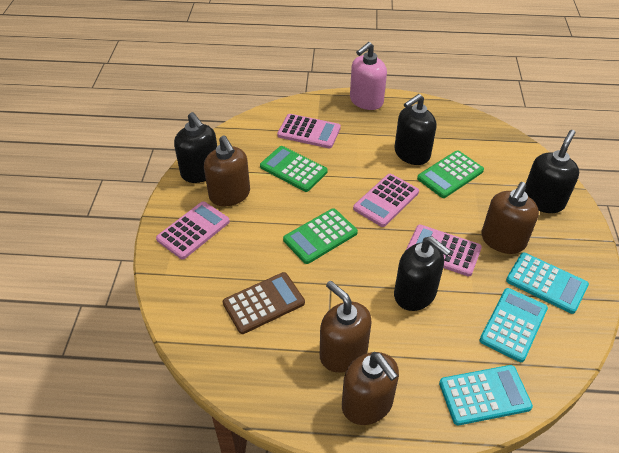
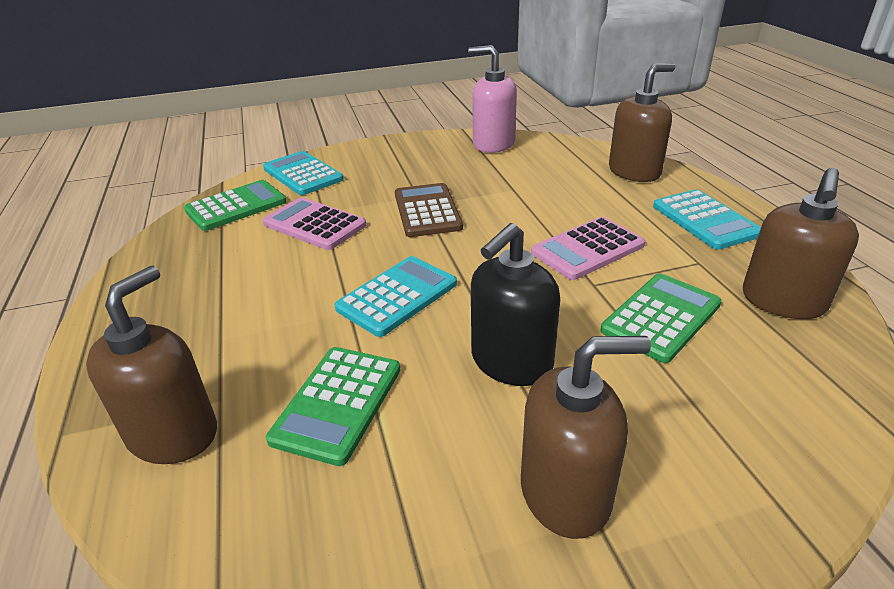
black soap dispenser: 4 -> 1
pink calculator: 4 -> 2

